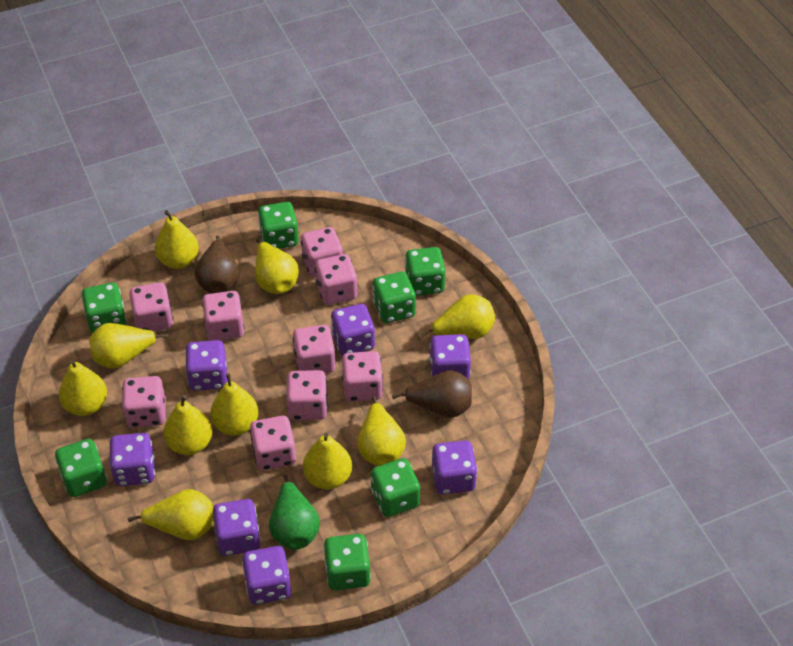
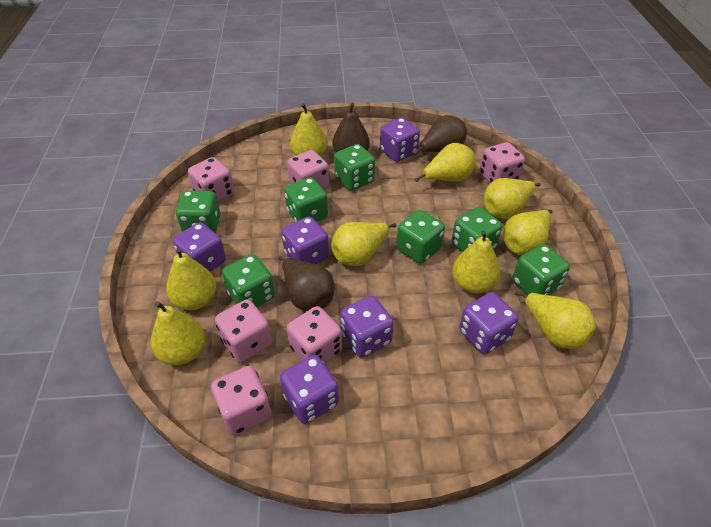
brown pear: 2 -> 3
green pear: 1 -> 0
pink dice: 9 -> 6
purple dice: 7 -> 6
yellow pear: 10 -> 9

